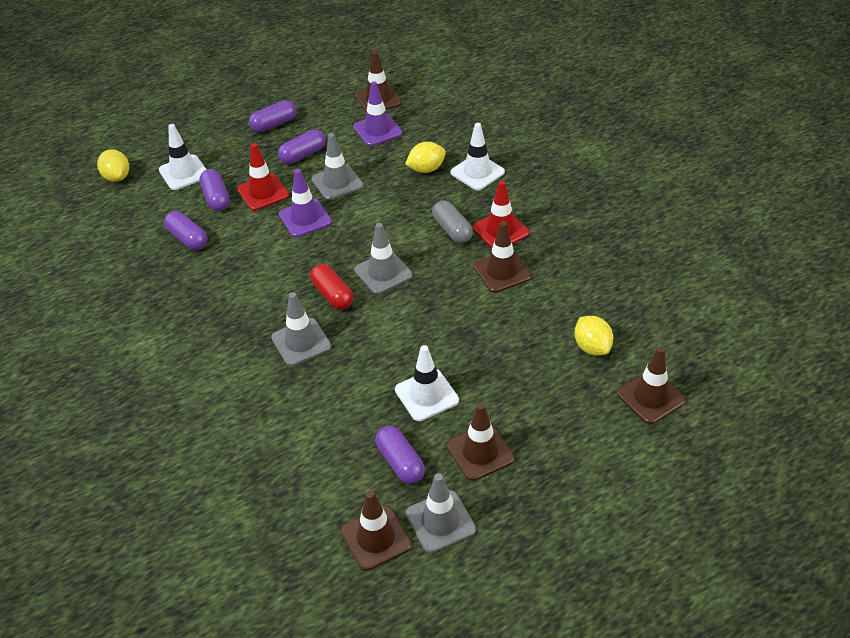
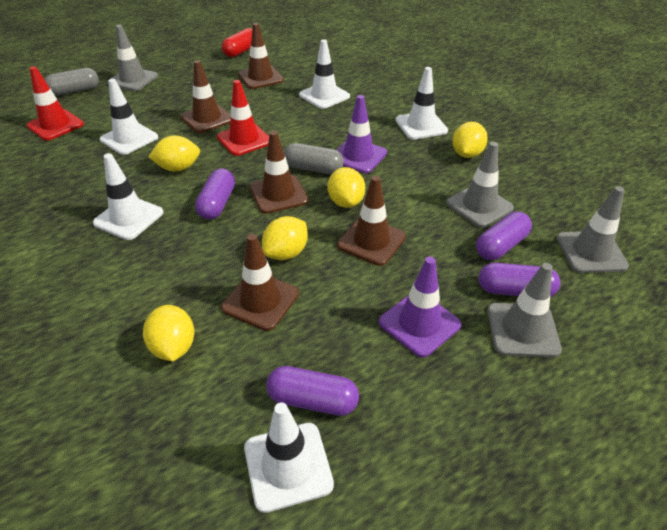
grey capsule: 1 -> 2
purple capsule: 5 -> 4
white traffic cone: 3 -> 5
yellow lemon: 3 -> 5

